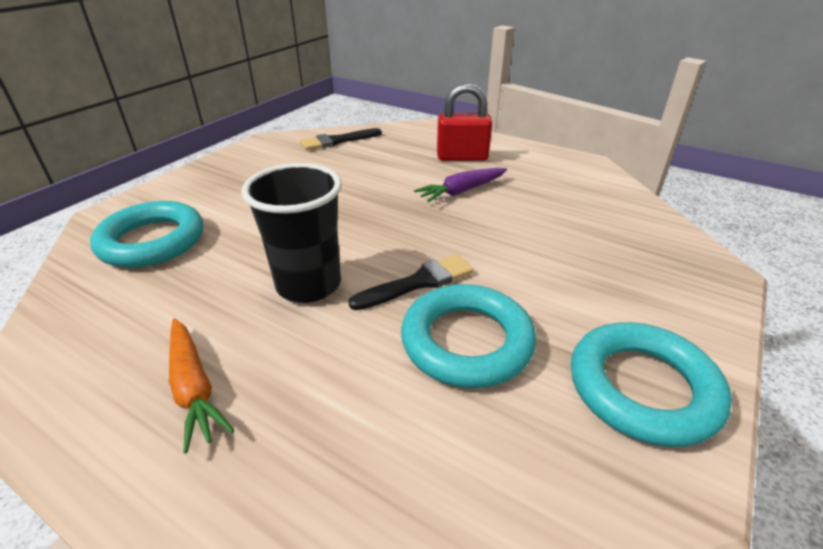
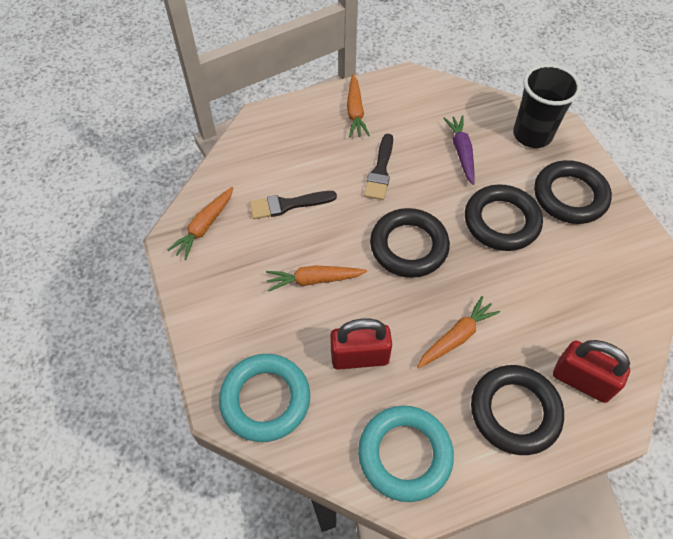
black ring: 0 -> 4
orange carrot: 1 -> 4
red padlock: 1 -> 2
turquoise ring: 3 -> 2

